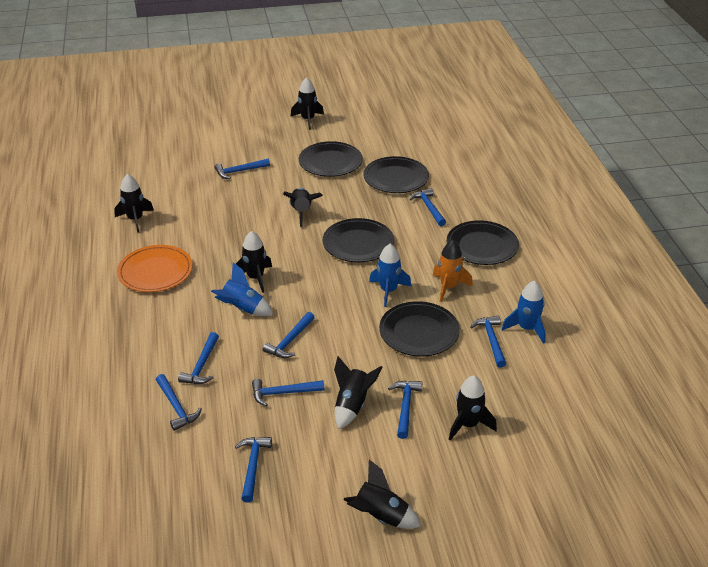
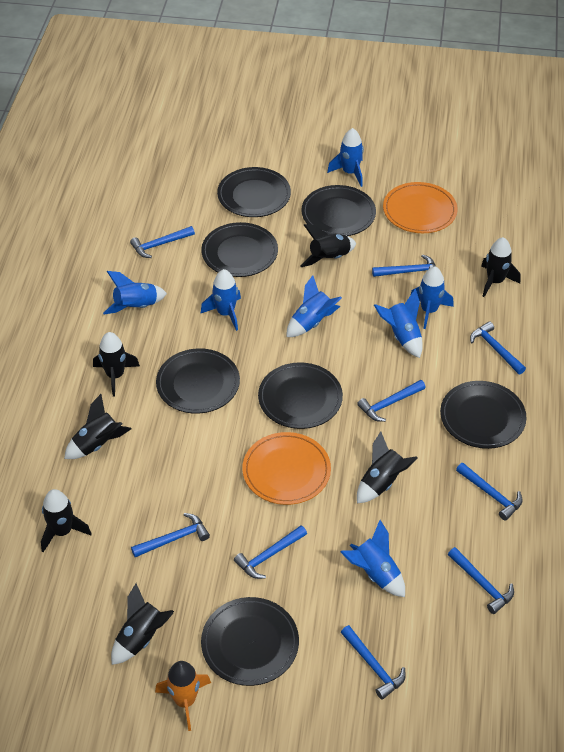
black plate: 5 -> 7
blue rocket: 3 -> 7
orange plate: 1 -> 2

